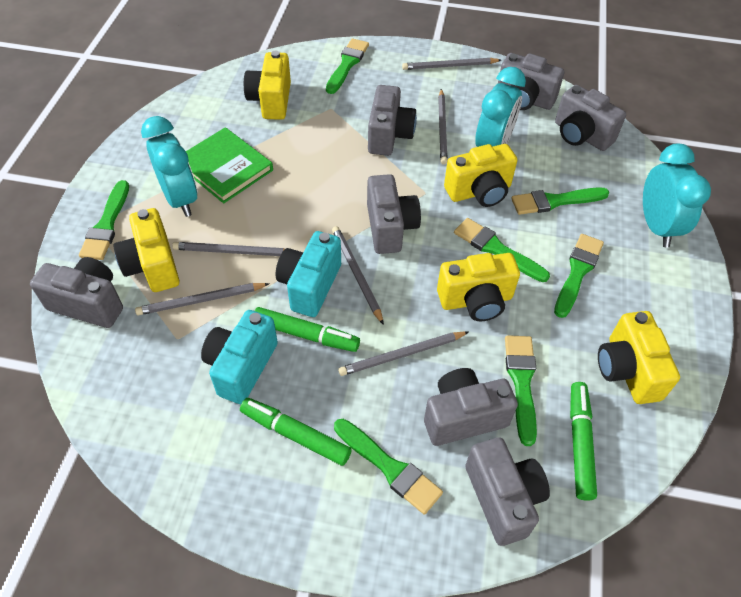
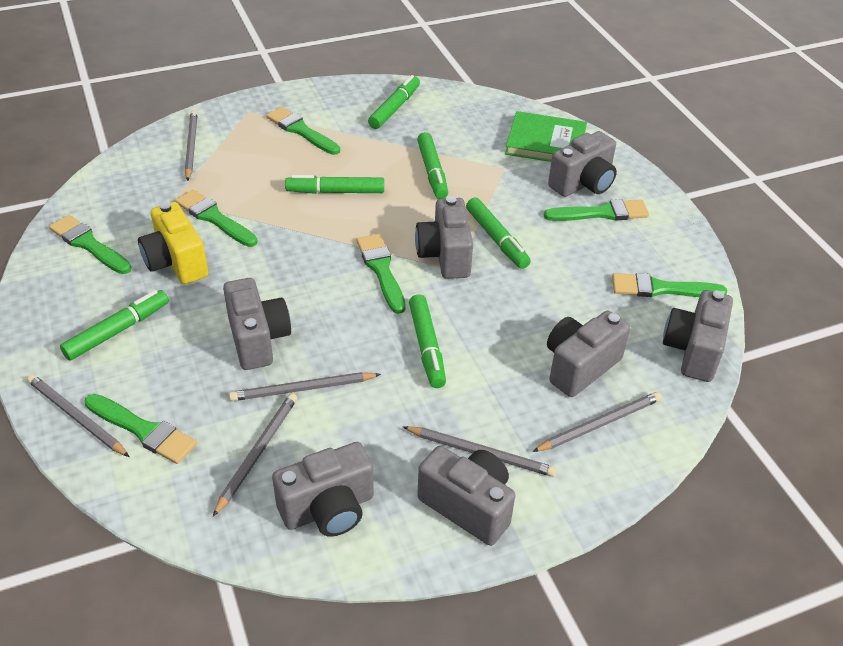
green marker: 3 -> 6
turquoise camera: 2 -> 0
turquoise clock: 3 -> 0
yellow camera: 5 -> 1

